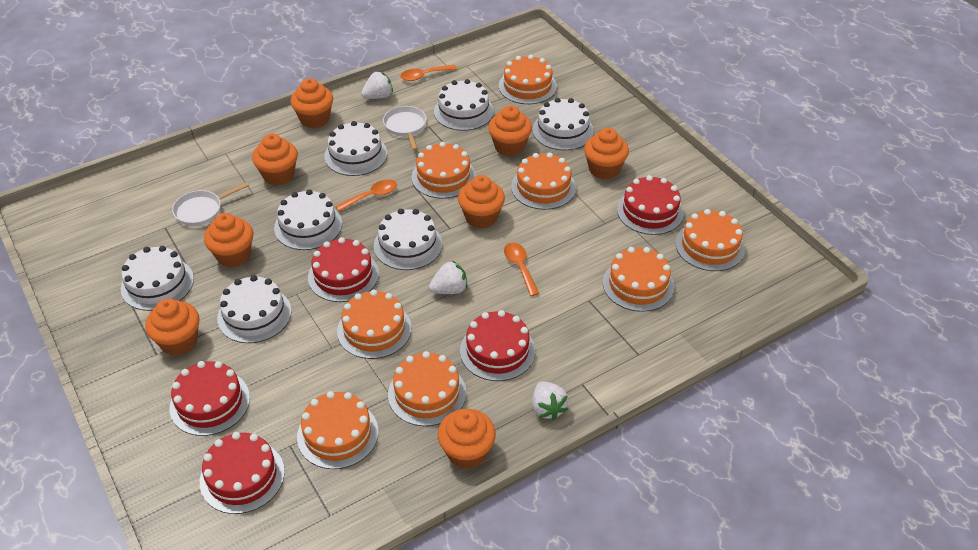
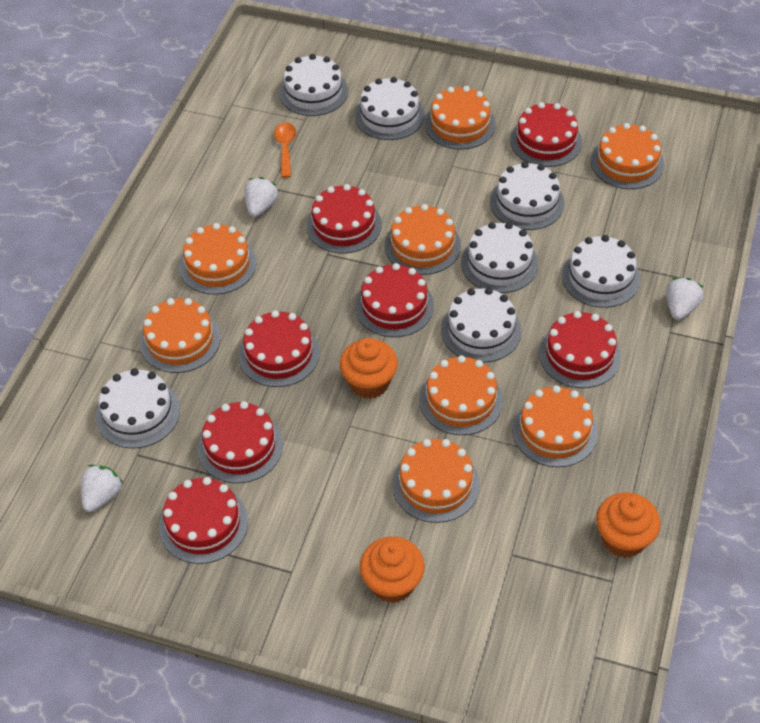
orange cupcake: 8 -> 3
orange spoon: 3 -> 1
red cake: 5 -> 7
white pan: 2 -> 0

